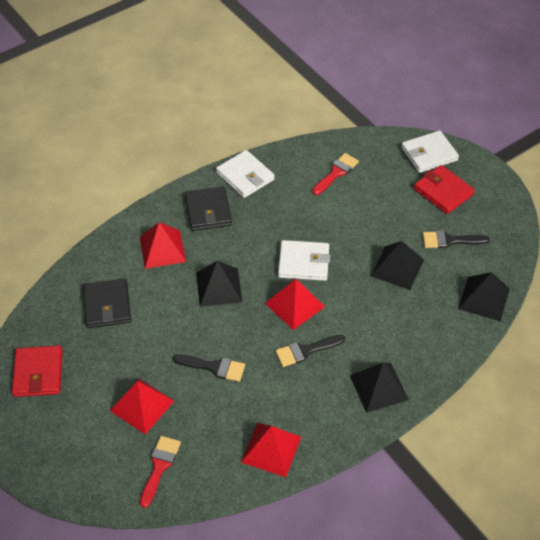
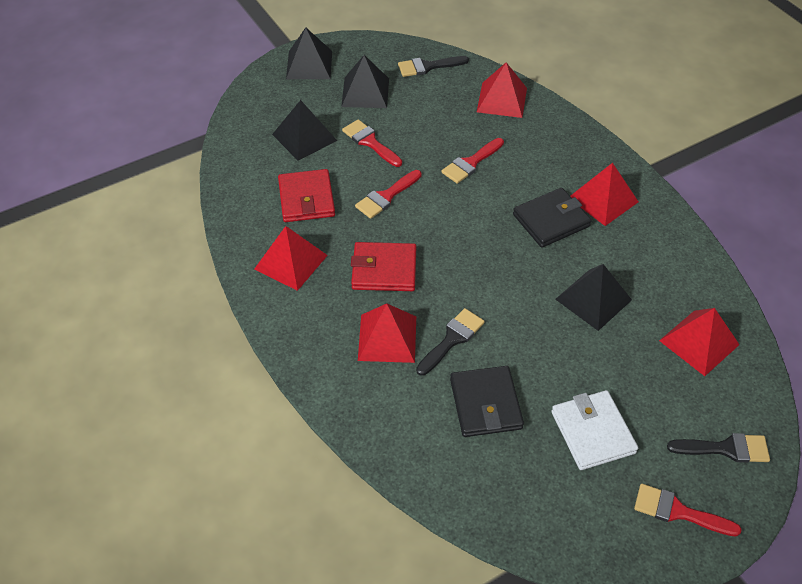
red brush: 2 -> 4
red pyramid: 4 -> 5
white wallet: 3 -> 1

